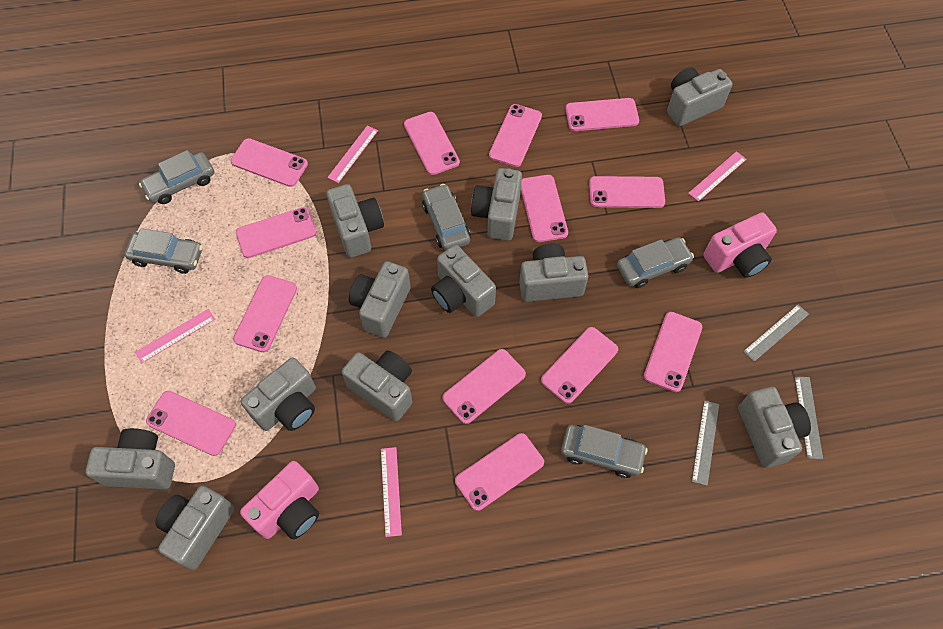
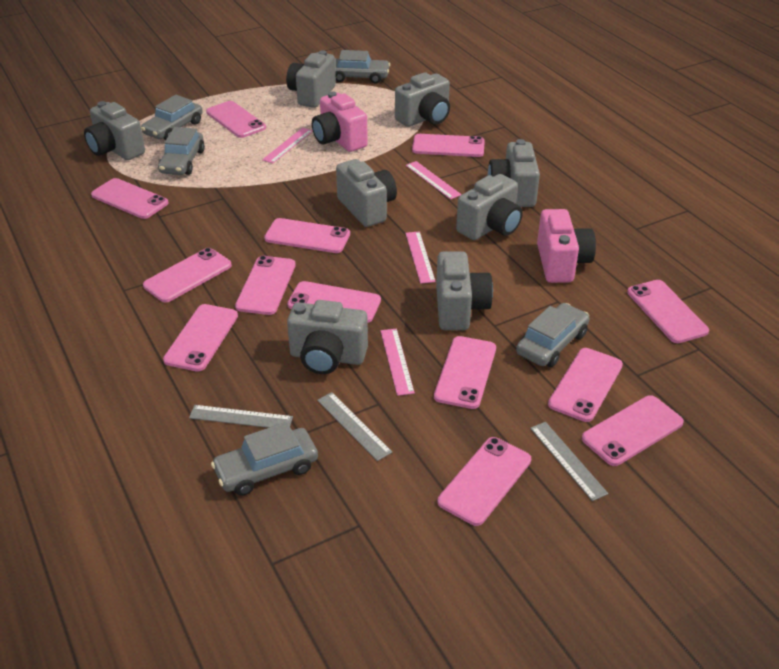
grey camera: 11 -> 8

